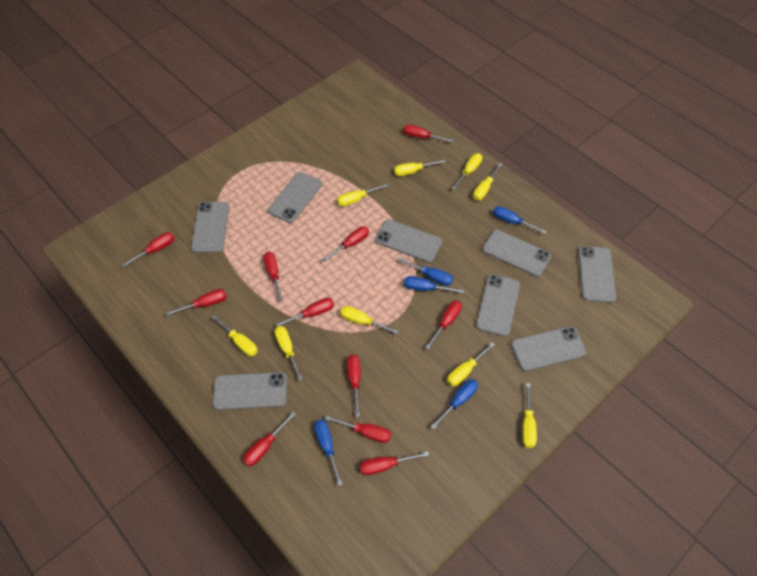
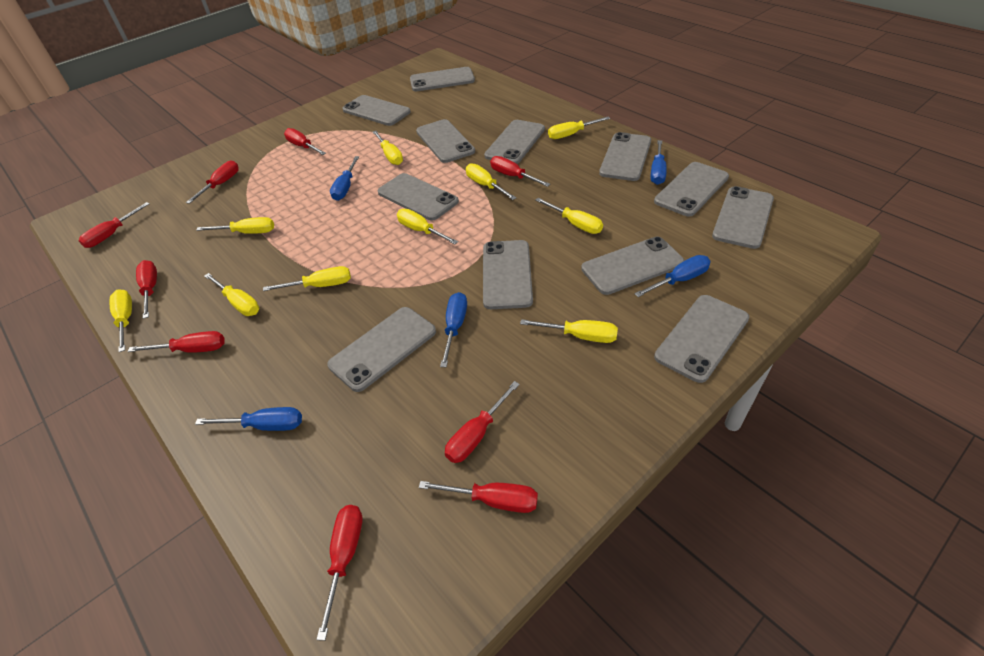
grey phone: 8 -> 12
red screwdriver: 11 -> 9
yellow screwdriver: 9 -> 10

